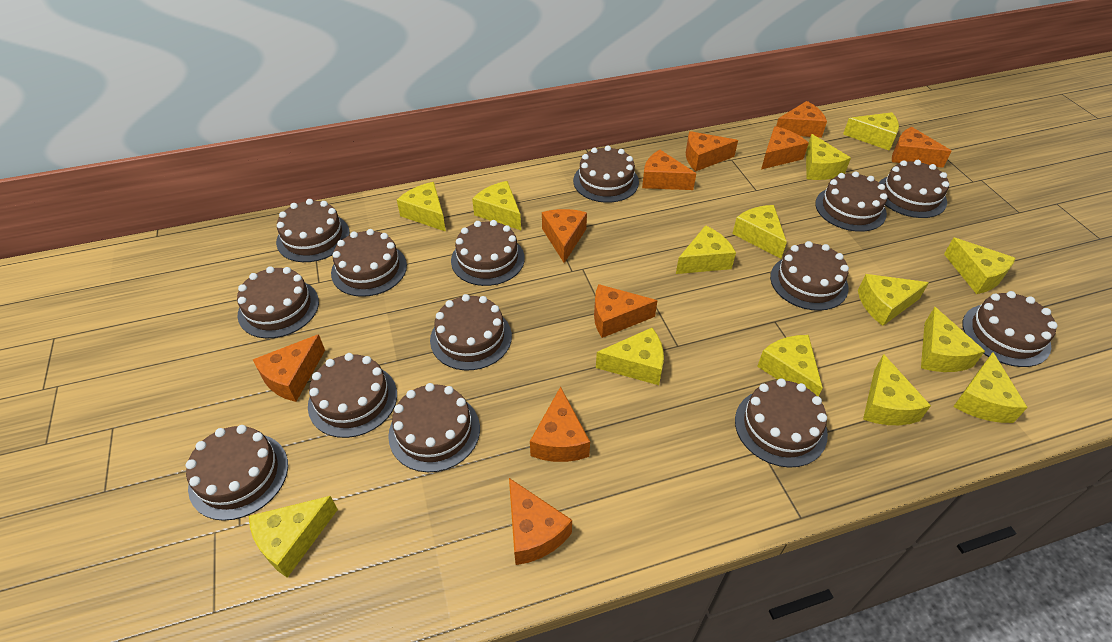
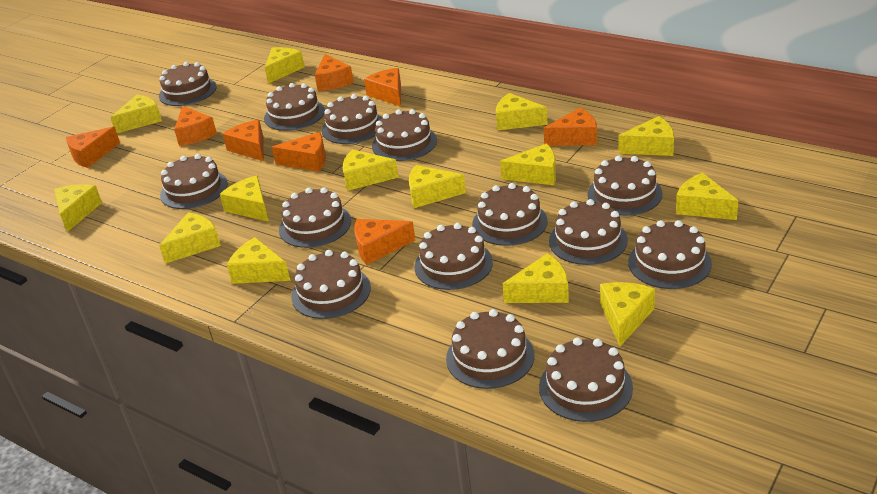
orange cheese: 10 -> 8

